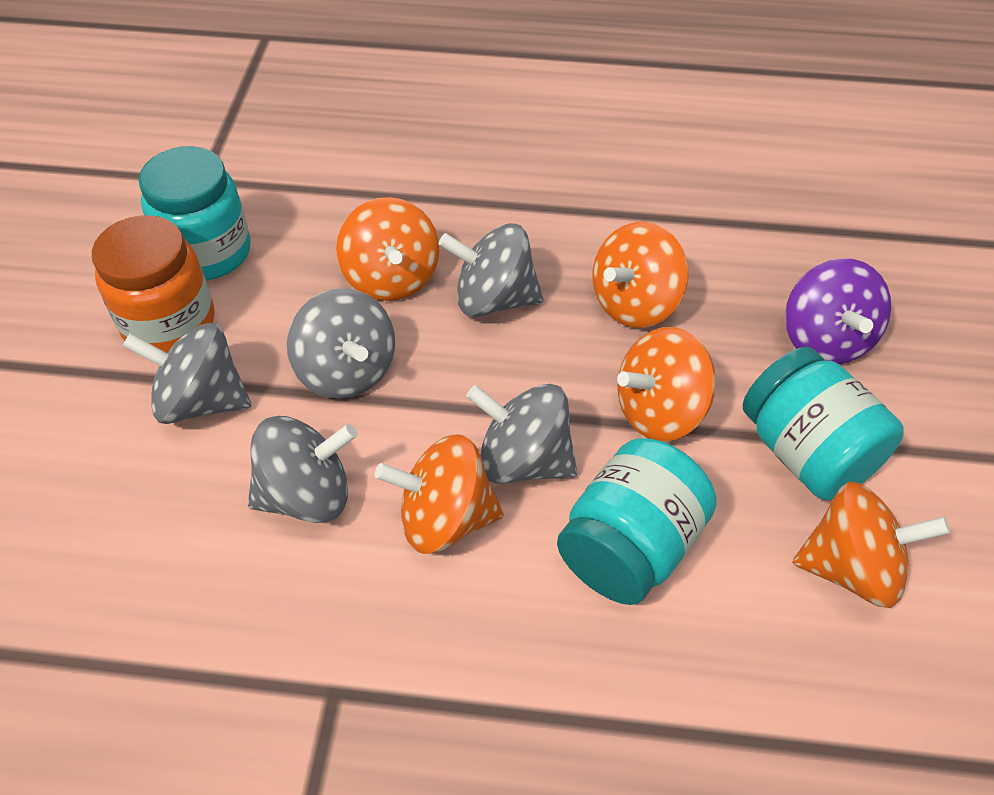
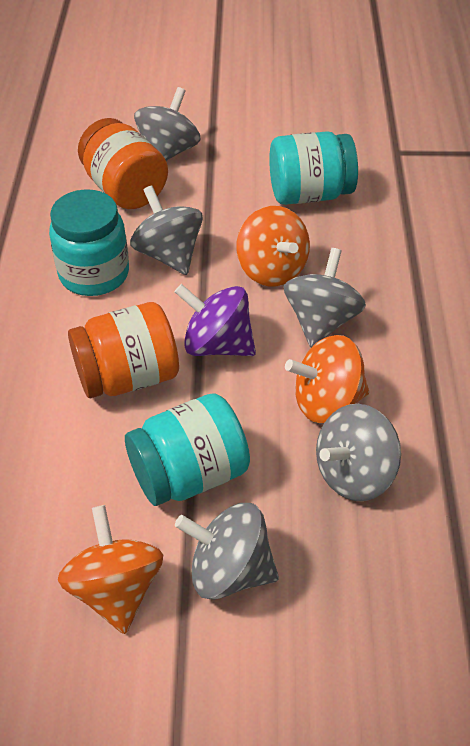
orange jar: 1 -> 2
orange spinning top: 5 -> 3

